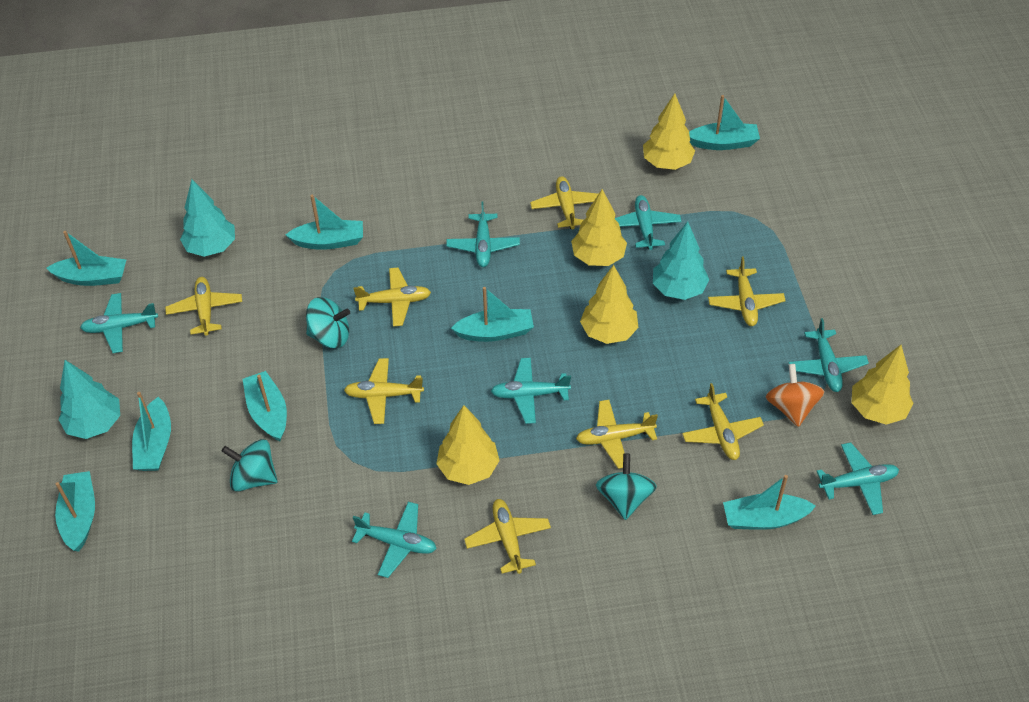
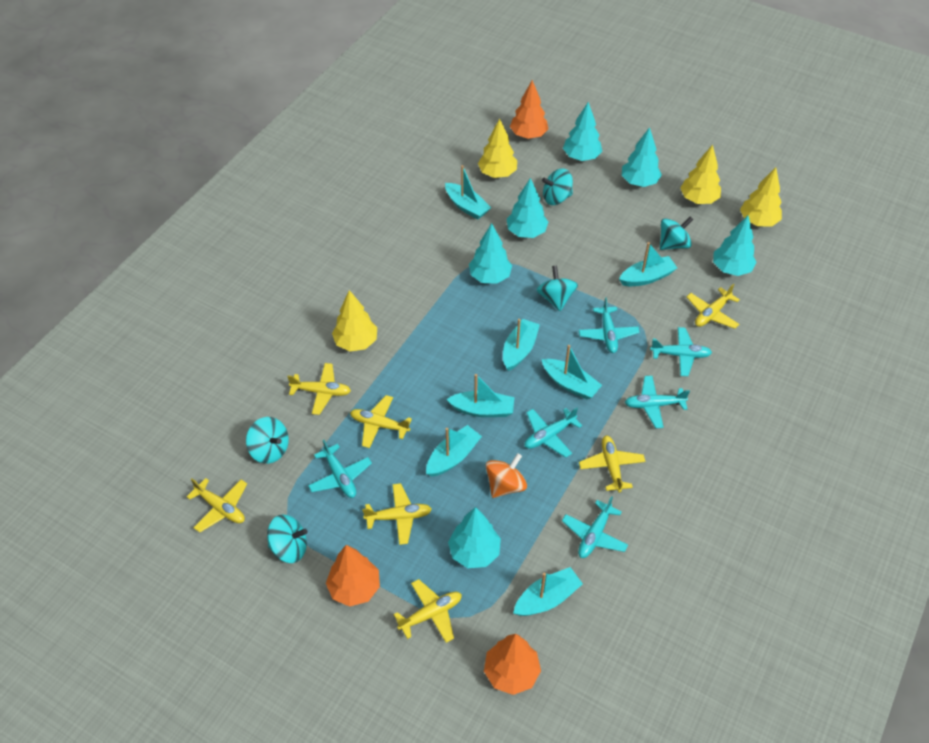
orange tree: 0 -> 3
turquoise boat: 8 -> 7
turquoise plane: 7 -> 6
turquoise spinning top: 3 -> 5
turquoise tree: 3 -> 6
yellow plane: 8 -> 7
yellow tree: 5 -> 4

